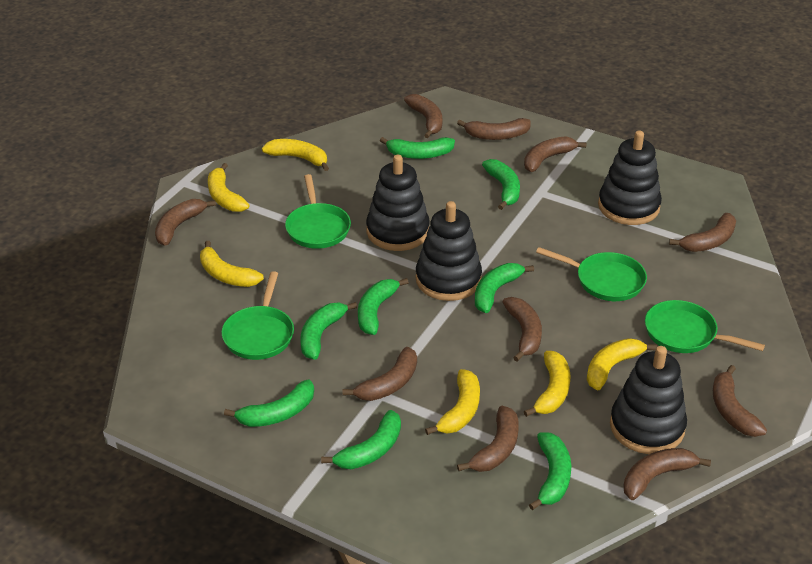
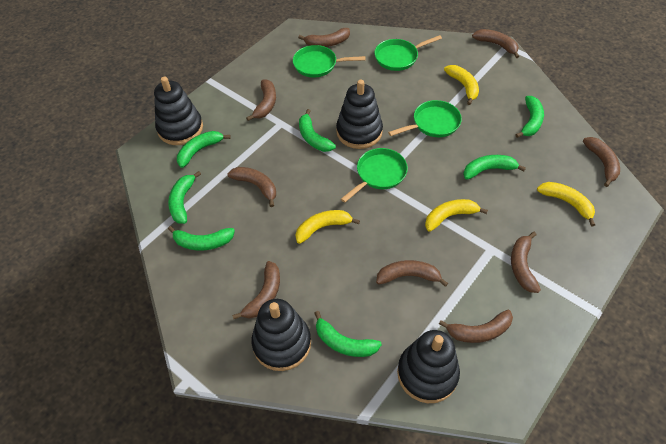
brown banana: 10 -> 9
green banana: 8 -> 7
yellow banana: 6 -> 4

